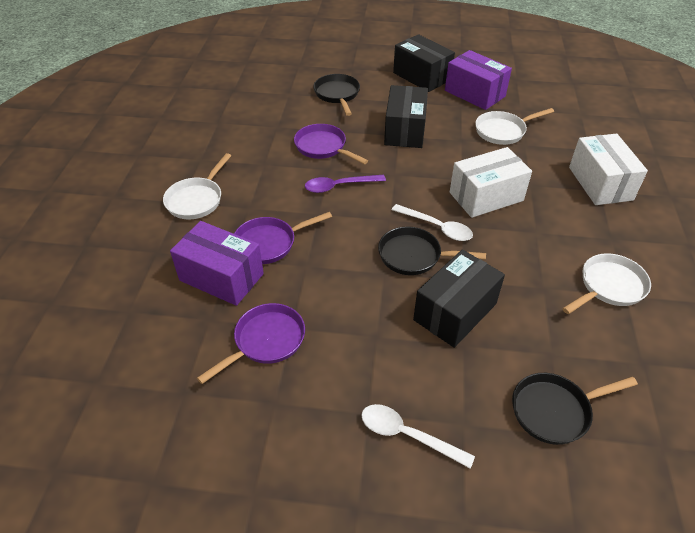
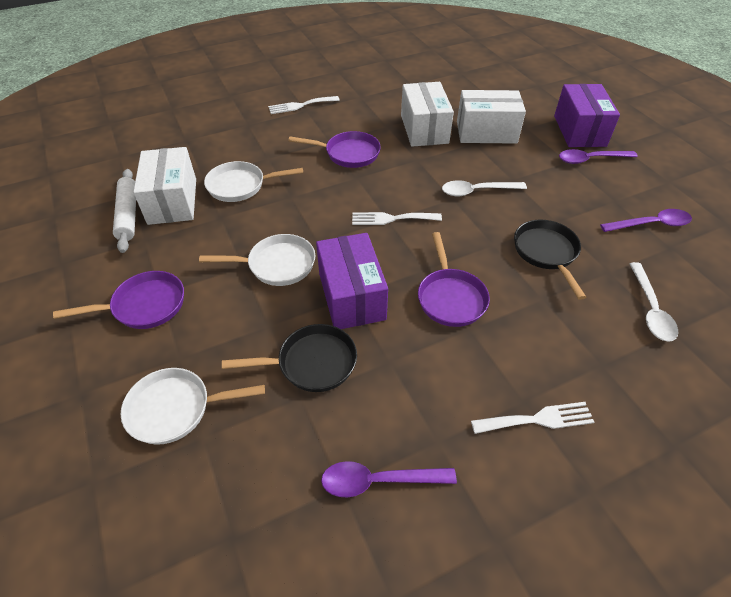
black box: 3 -> 0
black pan: 3 -> 2
purple spoon: 1 -> 3
white box: 2 -> 3
white fork: 0 -> 3
white rolling pin: 0 -> 1

